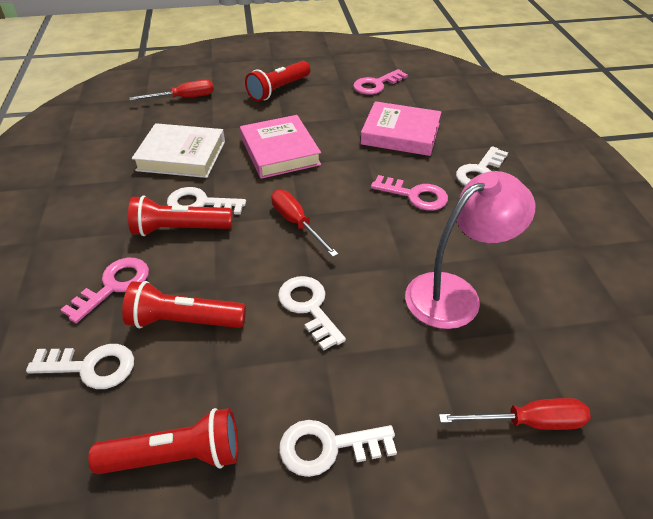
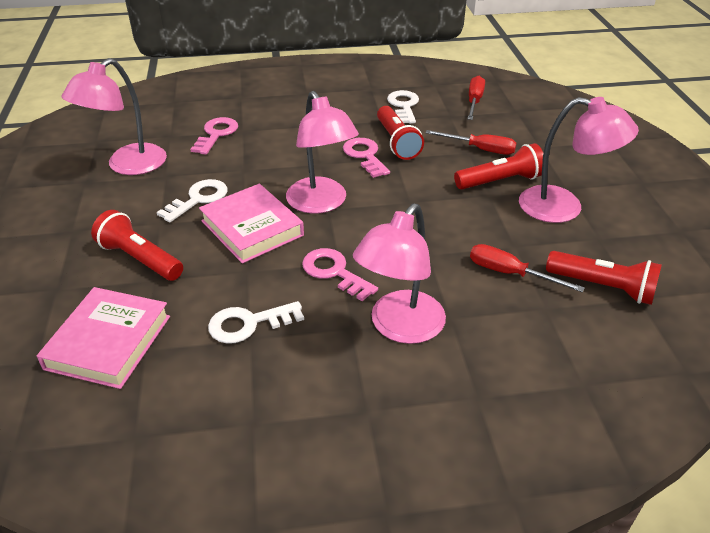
pink lamp: 1 -> 4
white book: 1 -> 0
white key: 5 -> 3

